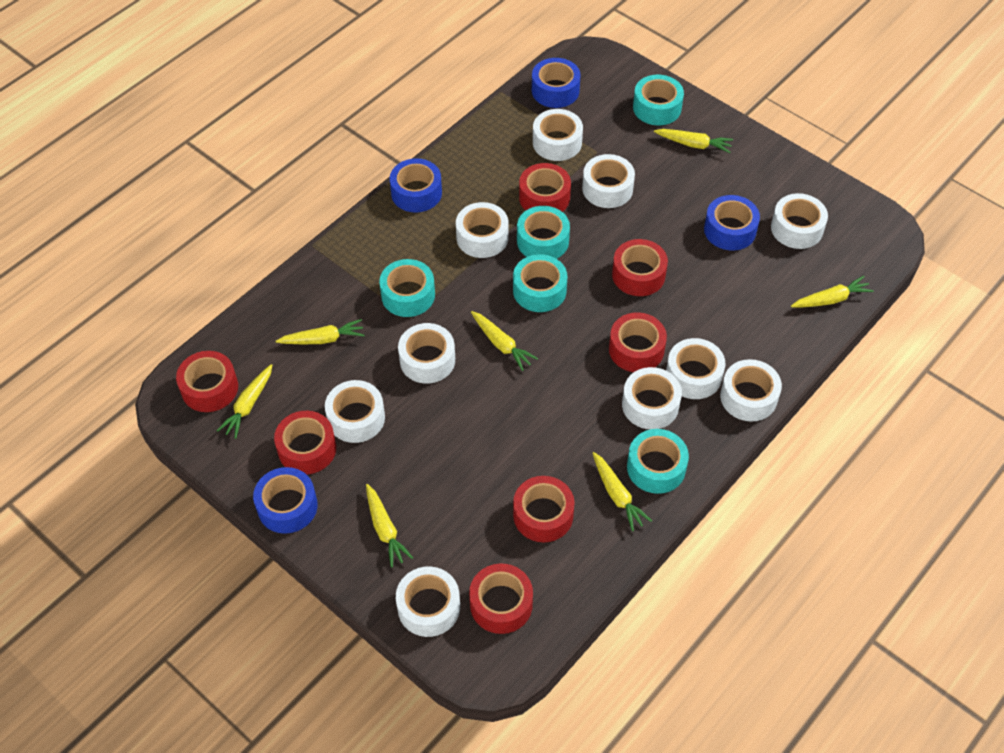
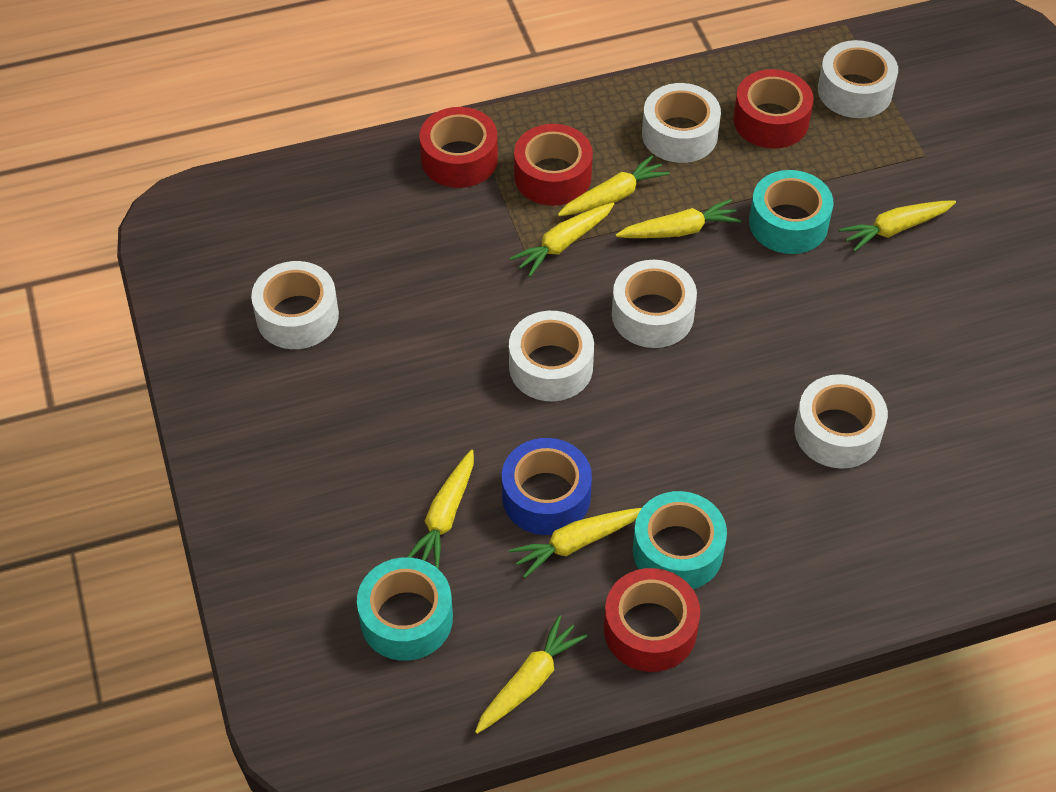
blue tape: 4 -> 1
red tape: 7 -> 4
turquoise tape: 5 -> 3
white tape: 10 -> 6

